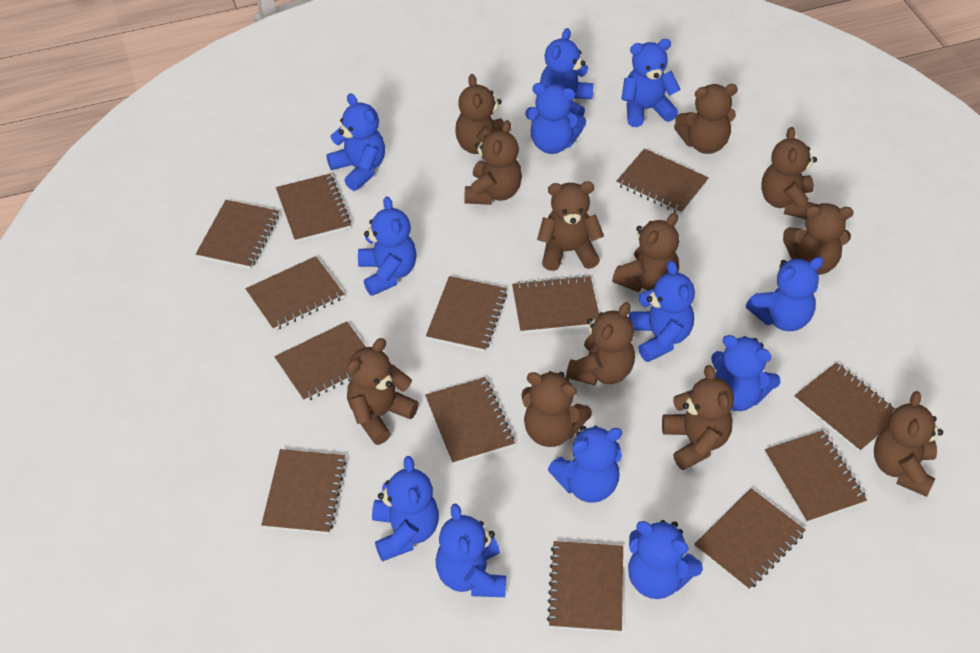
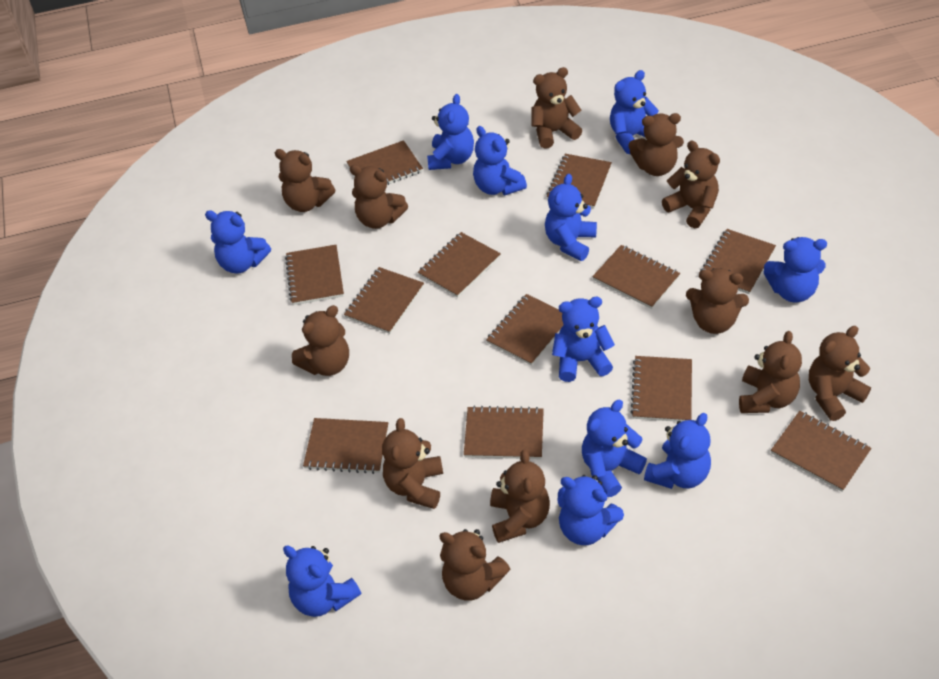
blue teddy bear: 12 -> 11
brown notebook: 13 -> 12

